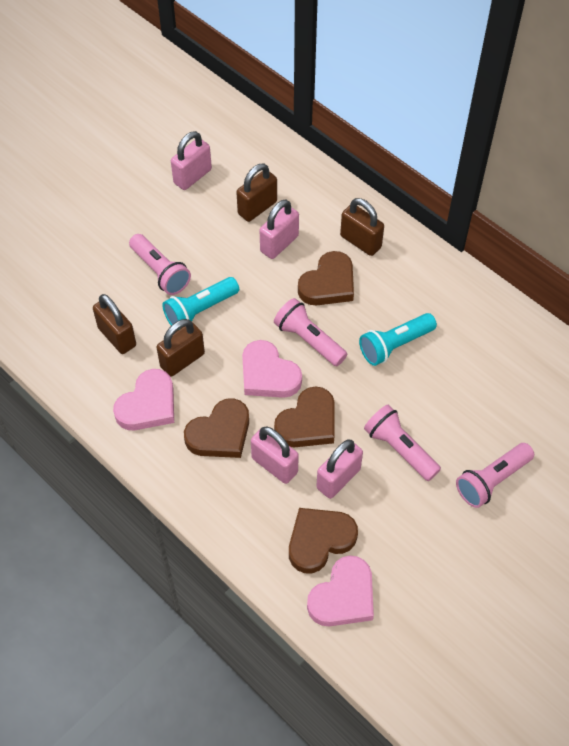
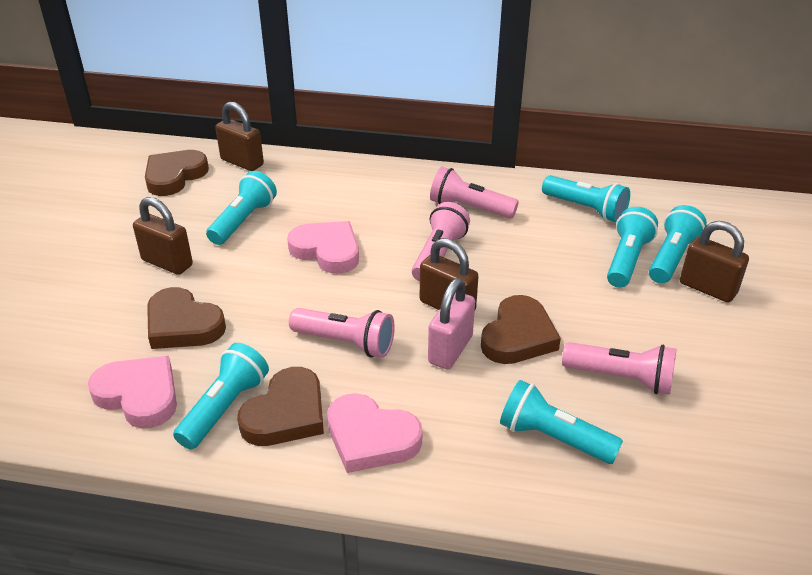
pink padlock: 4 -> 1
turquoise flashlight: 2 -> 6

